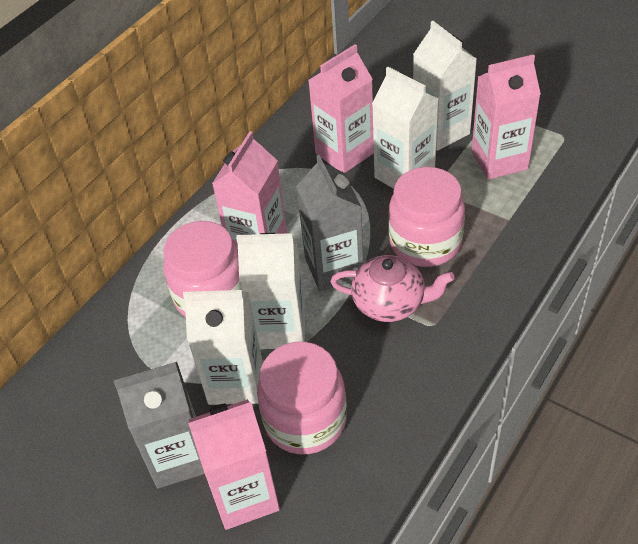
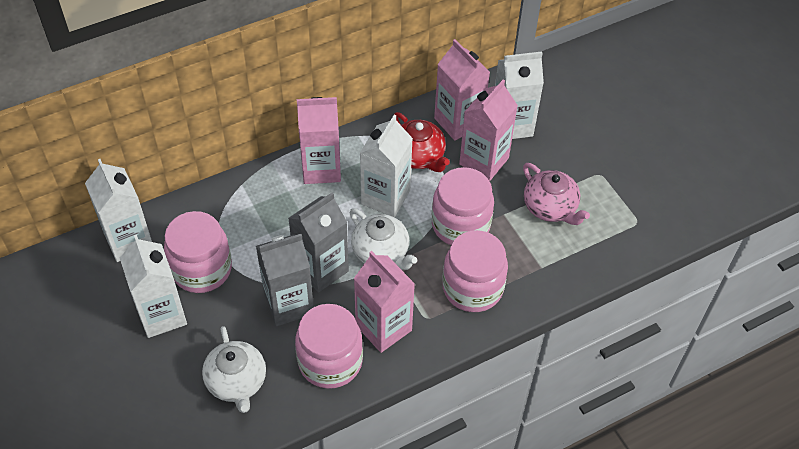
pink jar: 3 -> 4
red teapot: 0 -> 1
white teapot: 0 -> 2

